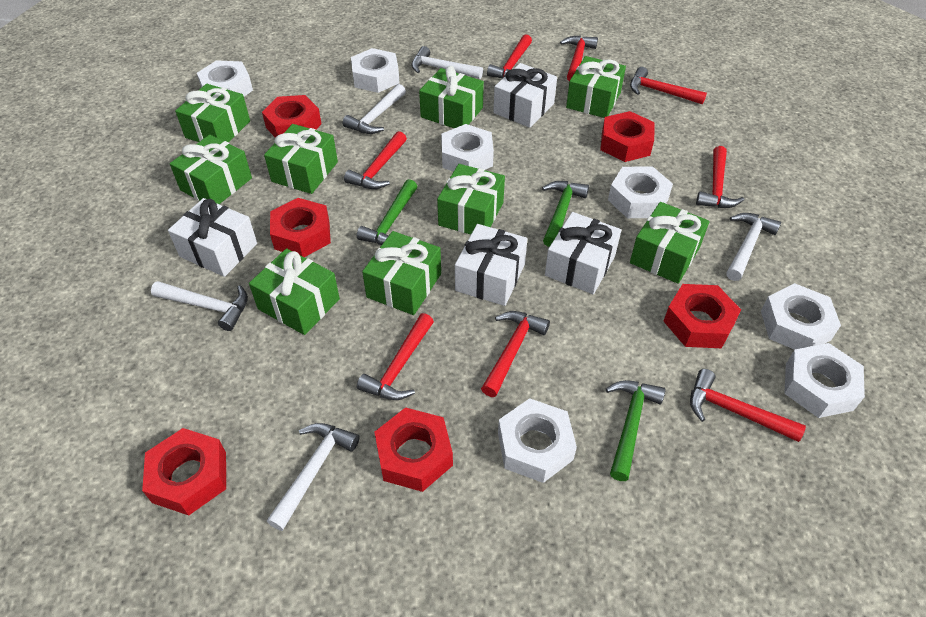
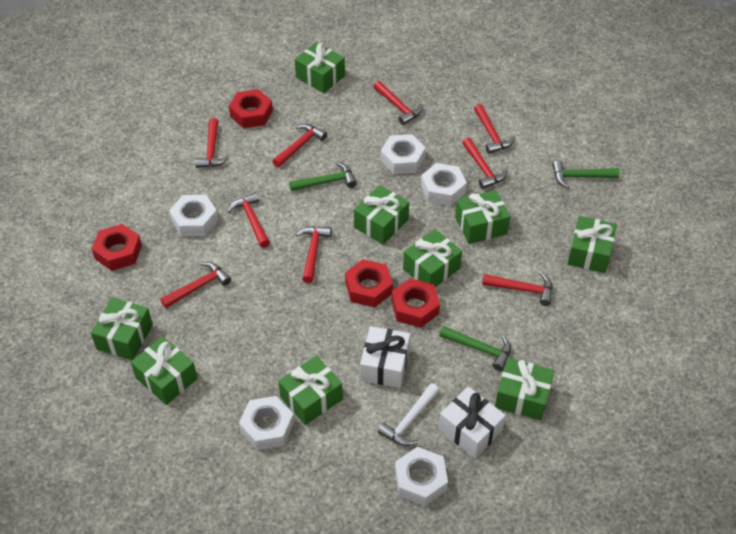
red hammer: 8 -> 9
red nut: 6 -> 4
white gift: 4 -> 2
white hammer: 5 -> 1
white nut: 7 -> 5

